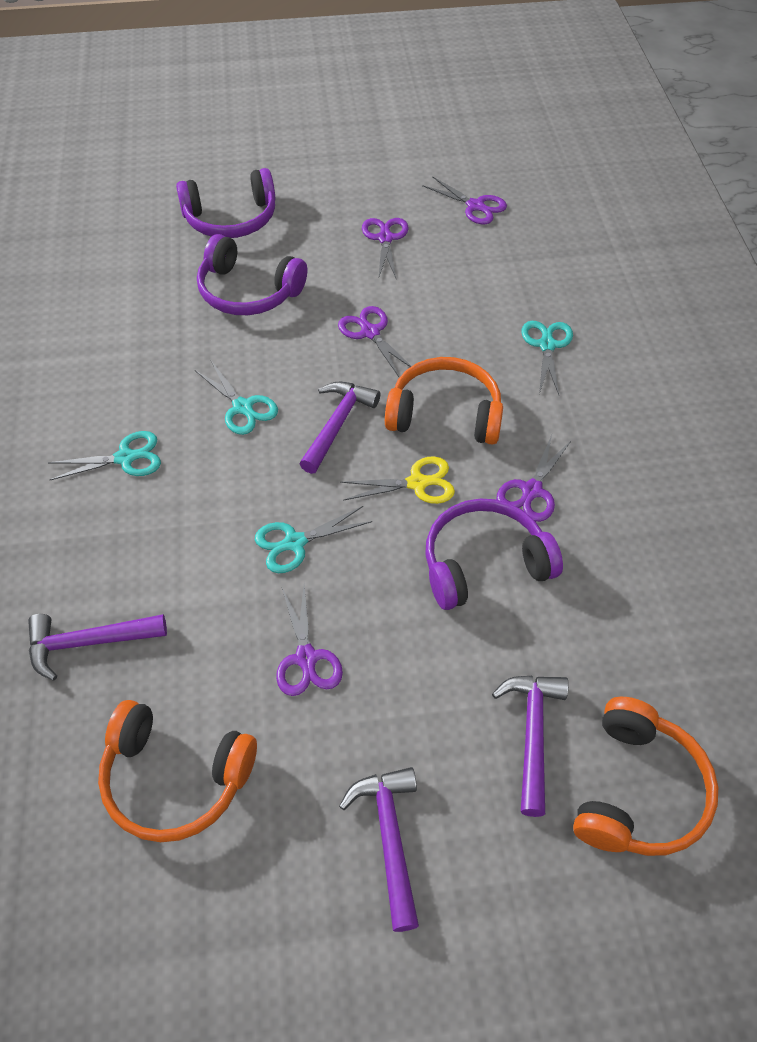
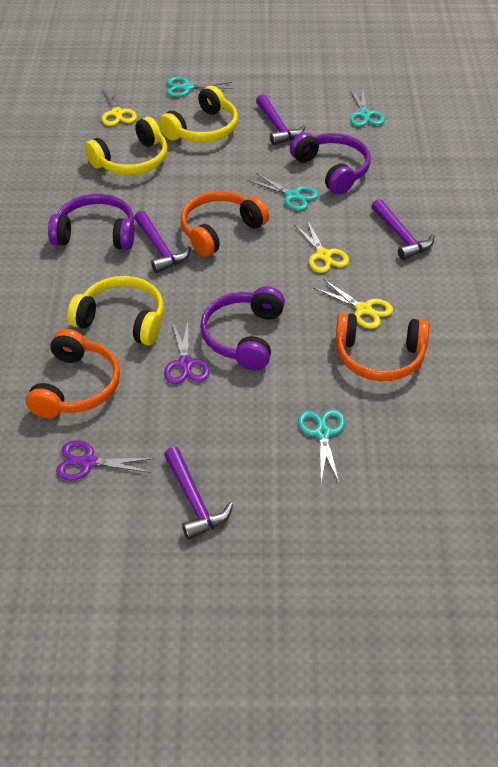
purple scissors: 5 -> 2
yellow headphones: 0 -> 3
yellow scissors: 1 -> 3

